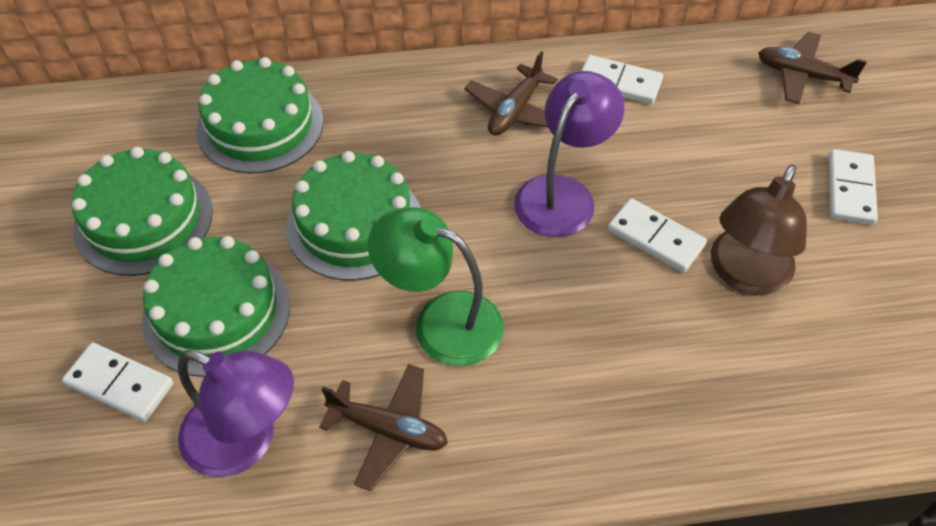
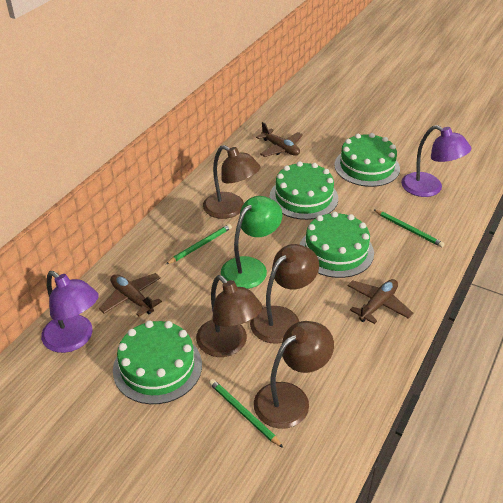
brown lamp: 1 -> 4
green pencil: 0 -> 3
white domino: 4 -> 0

